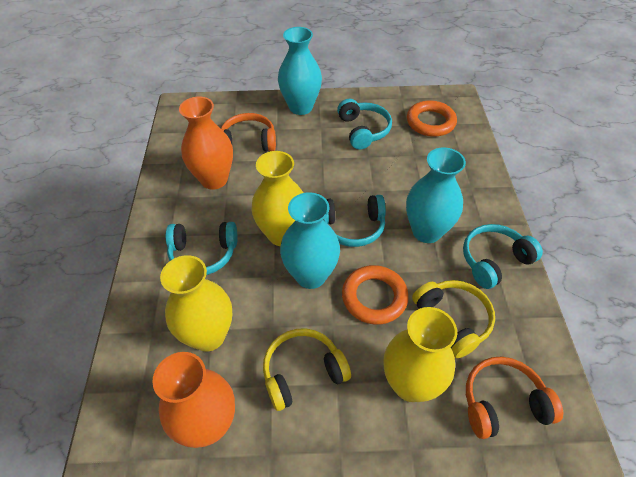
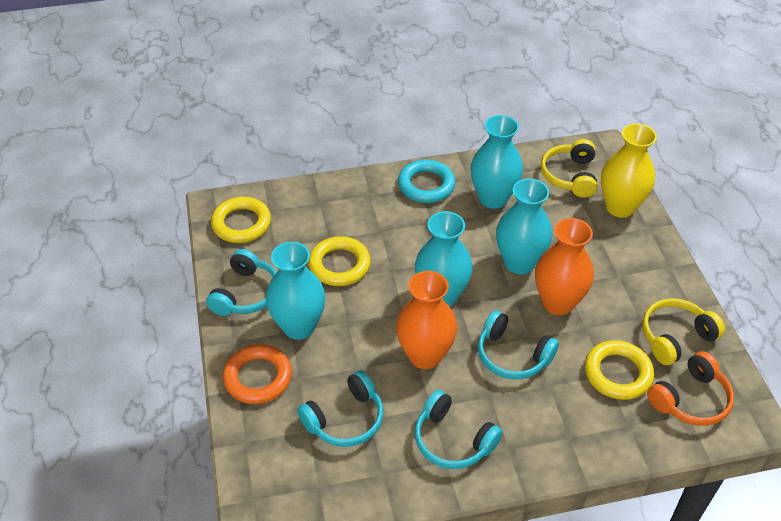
orange headphones: 2 -> 1
orange ring: 2 -> 1
turquoise ring: 0 -> 1
turquoise vase: 3 -> 4
yellow ring: 0 -> 3
yellow vase: 3 -> 1

